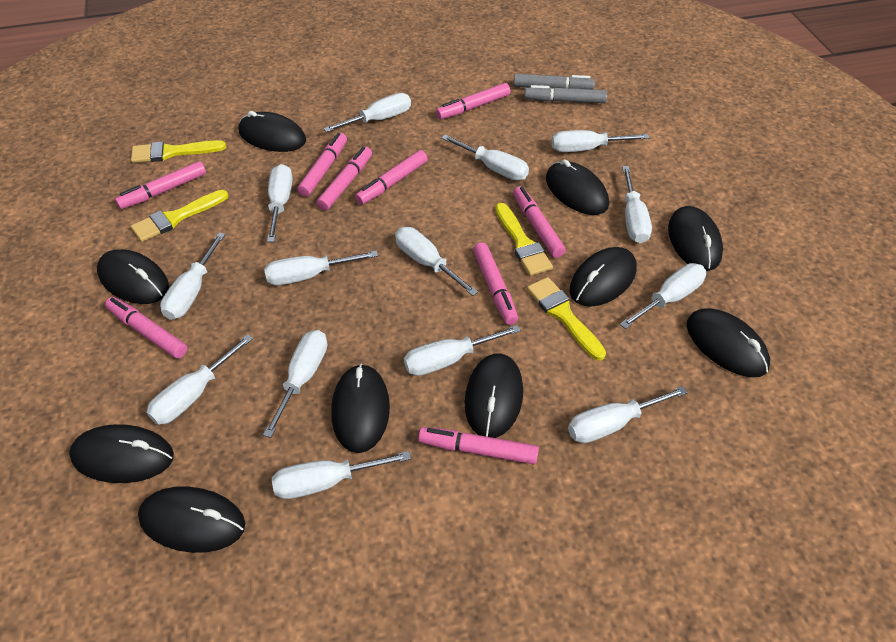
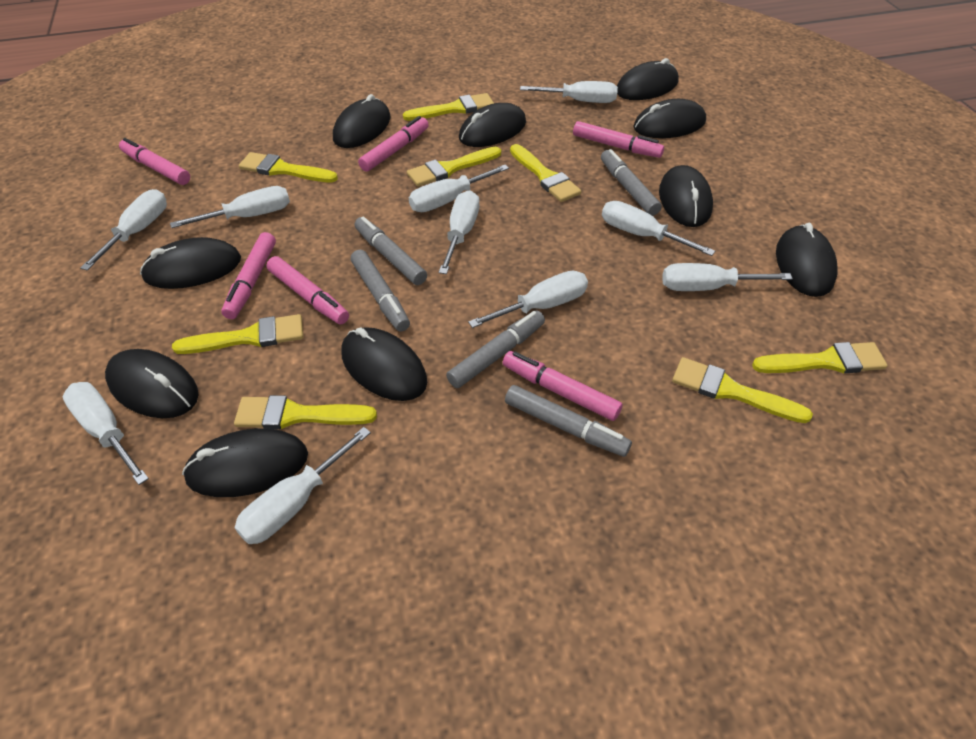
grey marker: 2 -> 5
pink marker: 9 -> 6
white screwdriver: 14 -> 10
yellow brush: 4 -> 8

